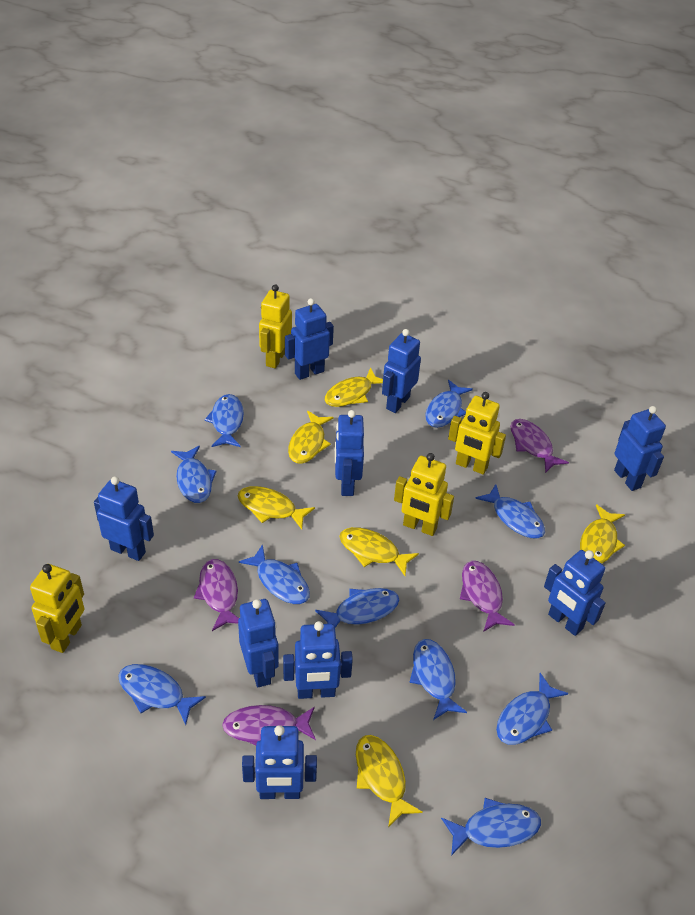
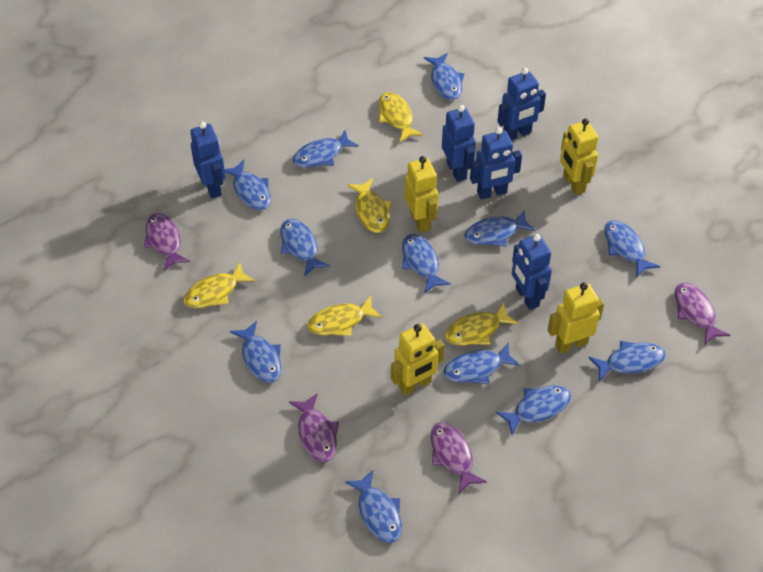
blue fish: 10 -> 12
blue robot: 9 -> 5
yellow fish: 6 -> 5

